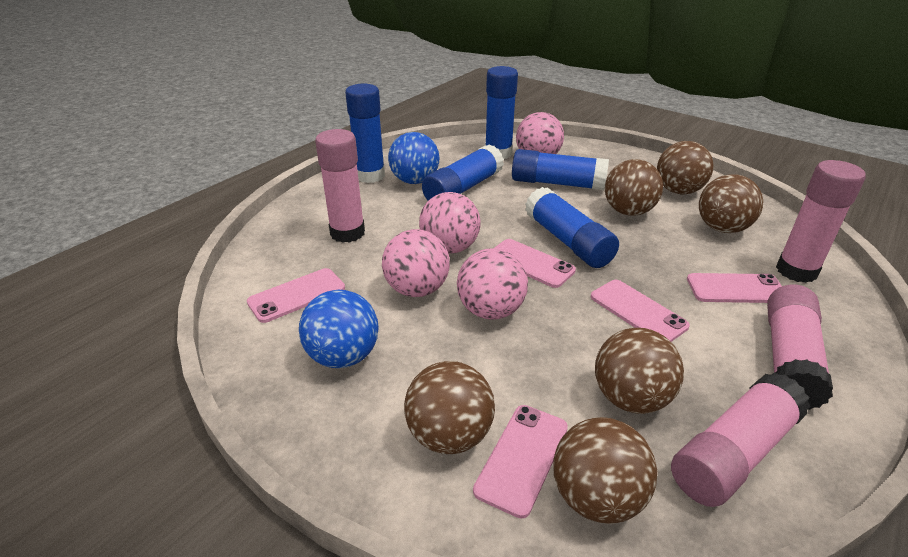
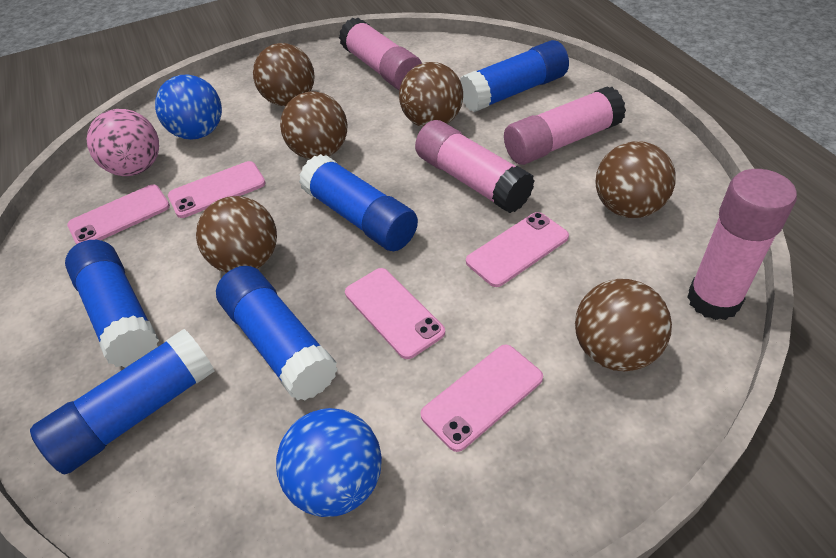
pink ball: 4 -> 1

